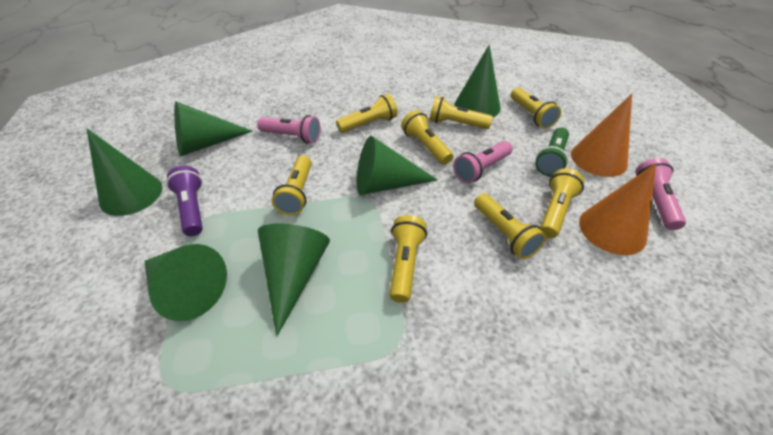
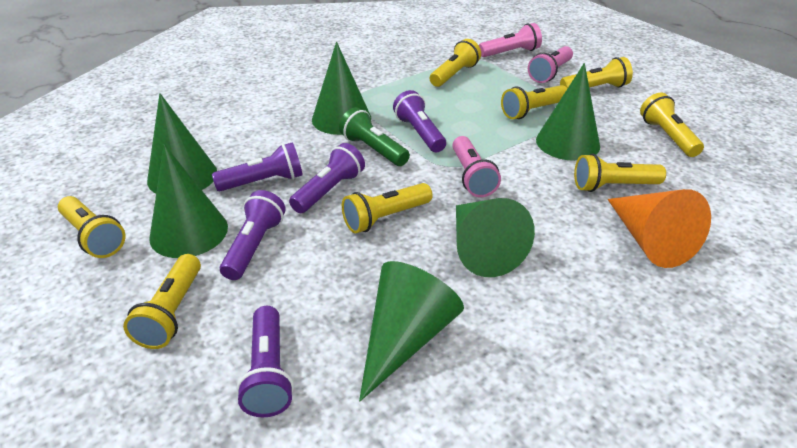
orange cone: 2 -> 1
purple flashlight: 1 -> 5

